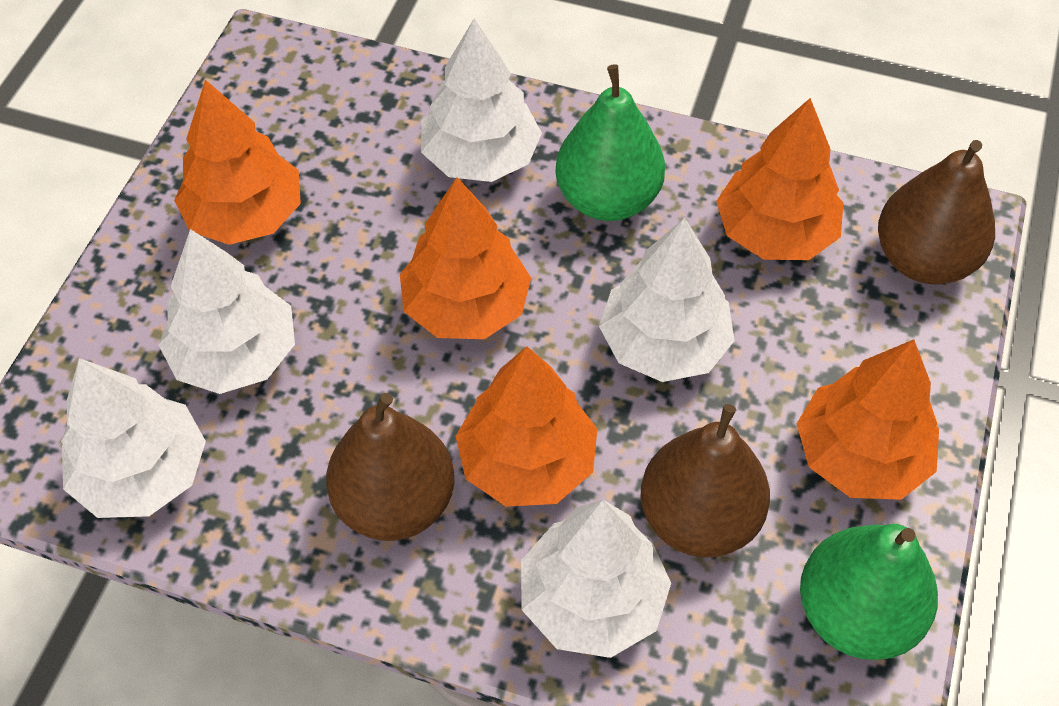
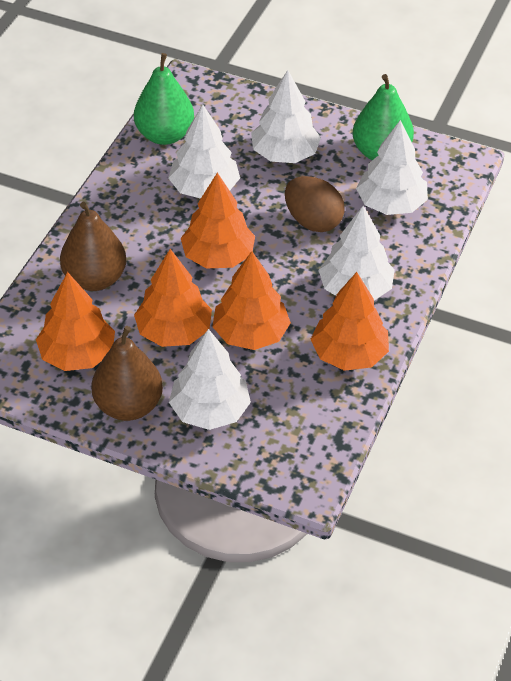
brown egg: 0 -> 1
brown pear: 3 -> 2

